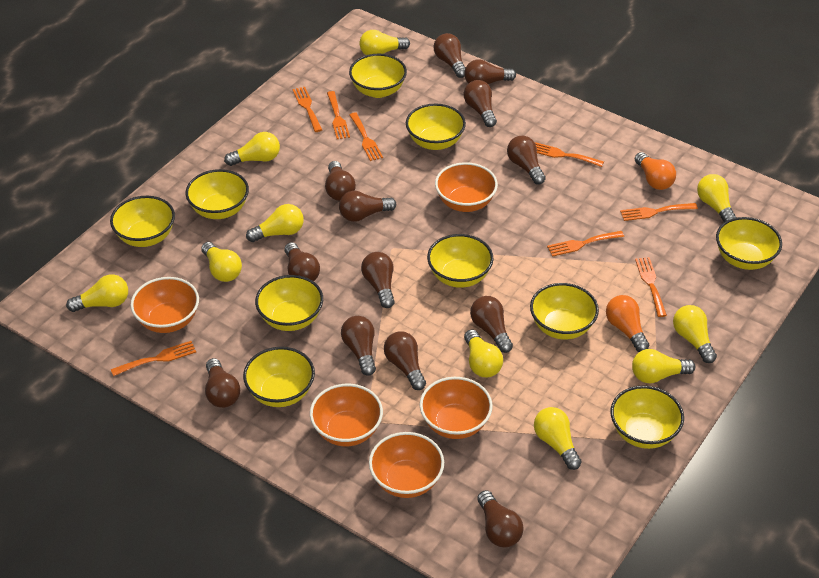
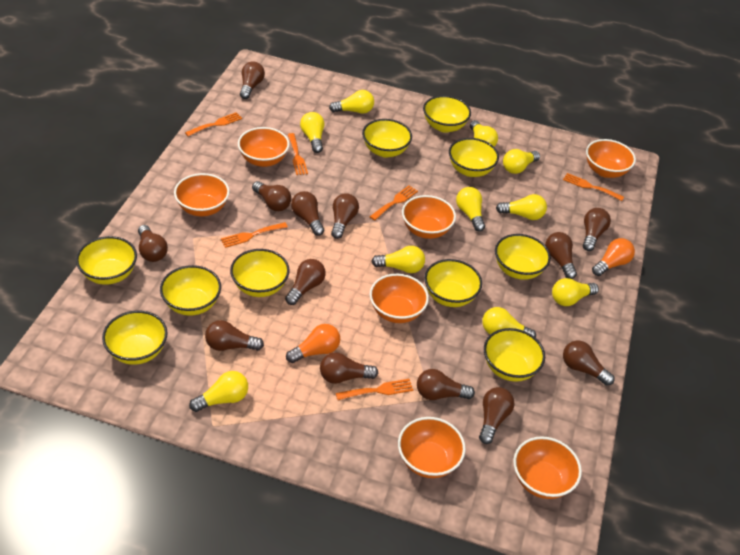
orange bowl: 5 -> 7
orange fork: 8 -> 6

